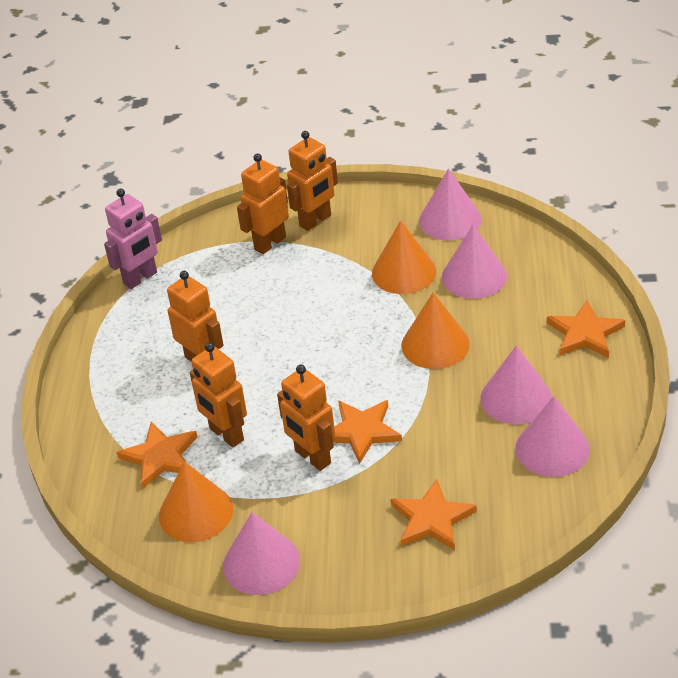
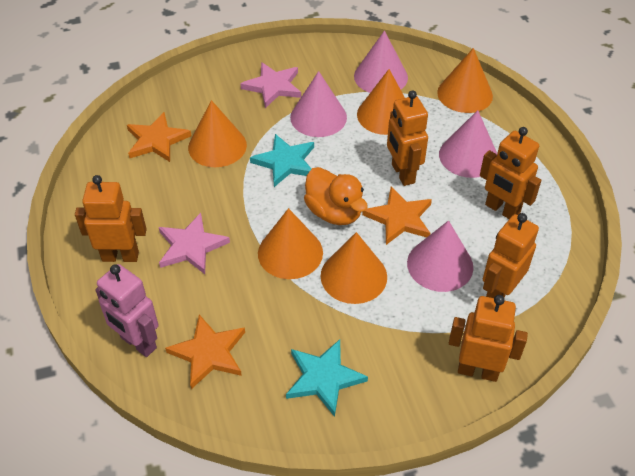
orange cone: 3 -> 5
orange duck: 0 -> 1
orange star: 4 -> 3
pink cone: 5 -> 4
pink star: 0 -> 2
turquoise star: 0 -> 2

